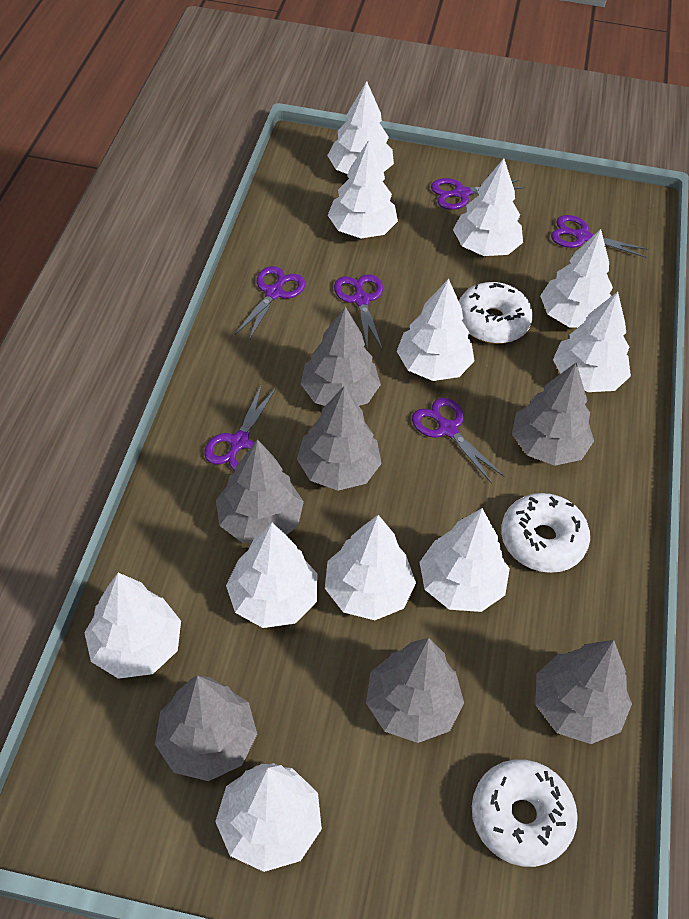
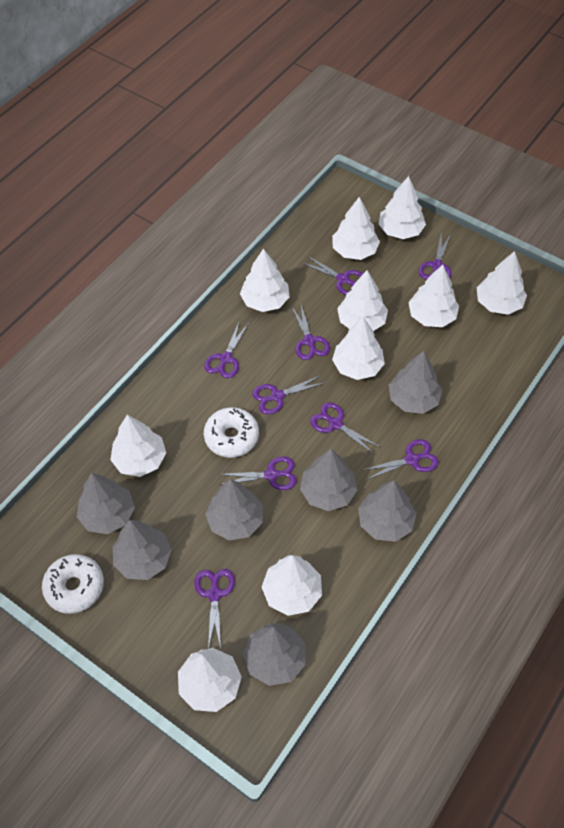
purple scissors: 6 -> 9
white donut: 3 -> 2
white tree: 11 -> 10

